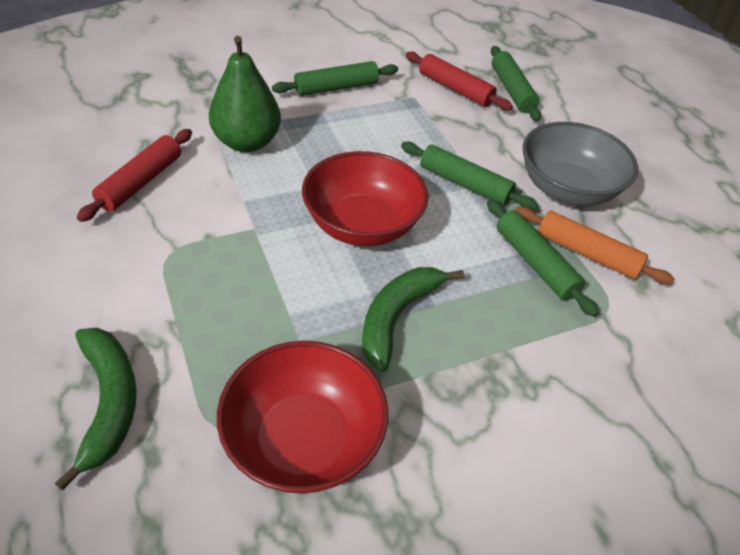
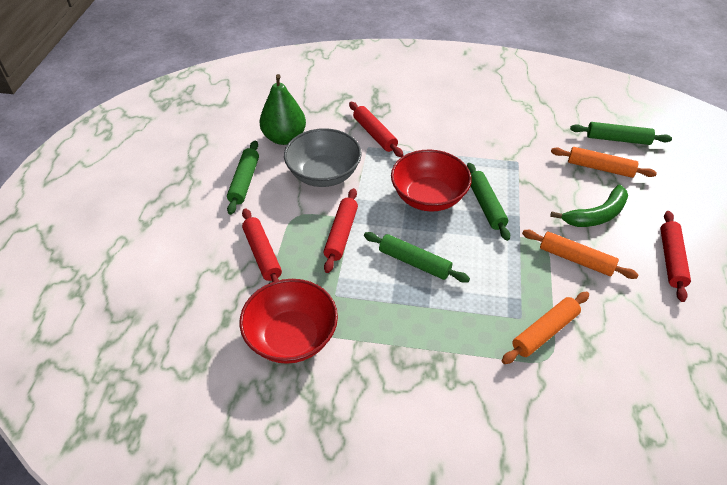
green banana: 2 -> 1
orange rolling pin: 1 -> 3
red rolling pin: 2 -> 4

